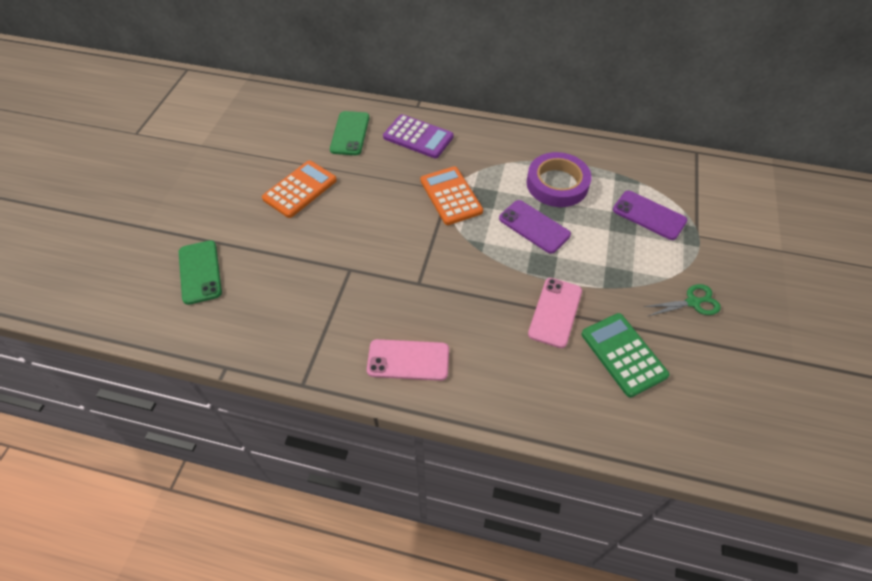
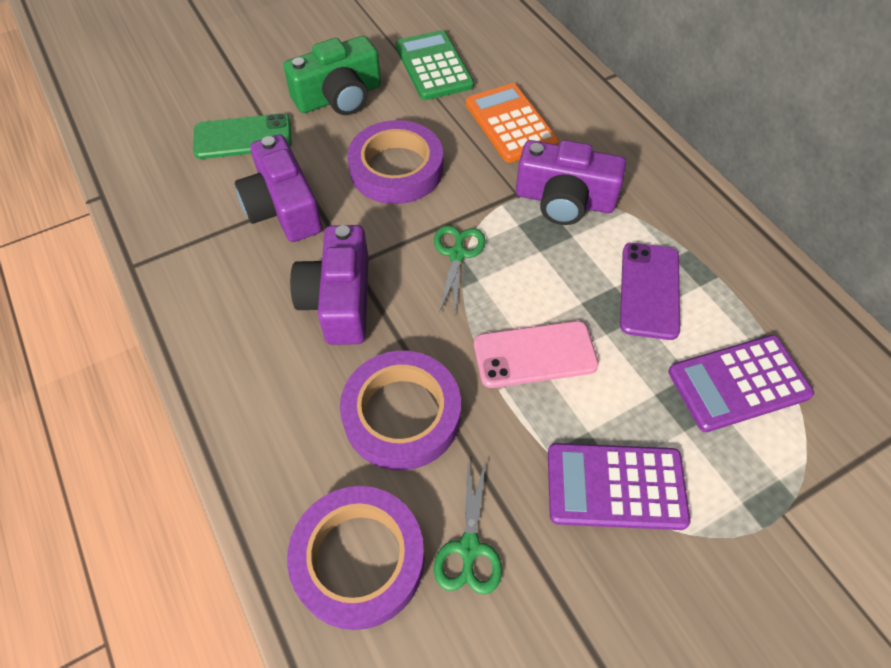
green camera: 0 -> 1
green phone: 2 -> 1
green scissors: 1 -> 2
orange calculator: 2 -> 1
pink phone: 2 -> 1
purple calculator: 1 -> 2
purple camera: 0 -> 3
purple phone: 2 -> 1
purple tape: 1 -> 3

